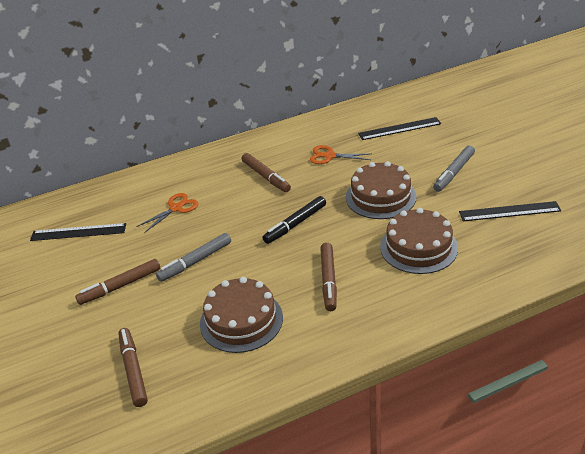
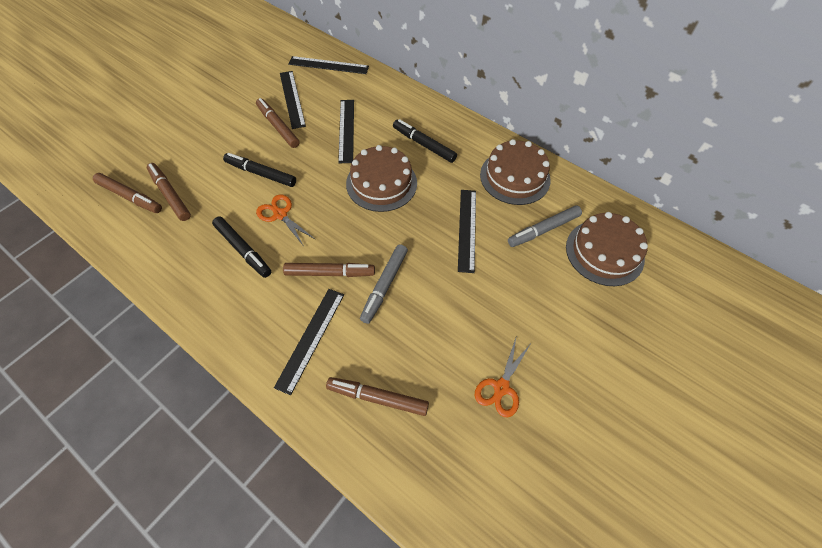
black marker: 1 -> 3
black ruler: 3 -> 5
brown marker: 4 -> 5

